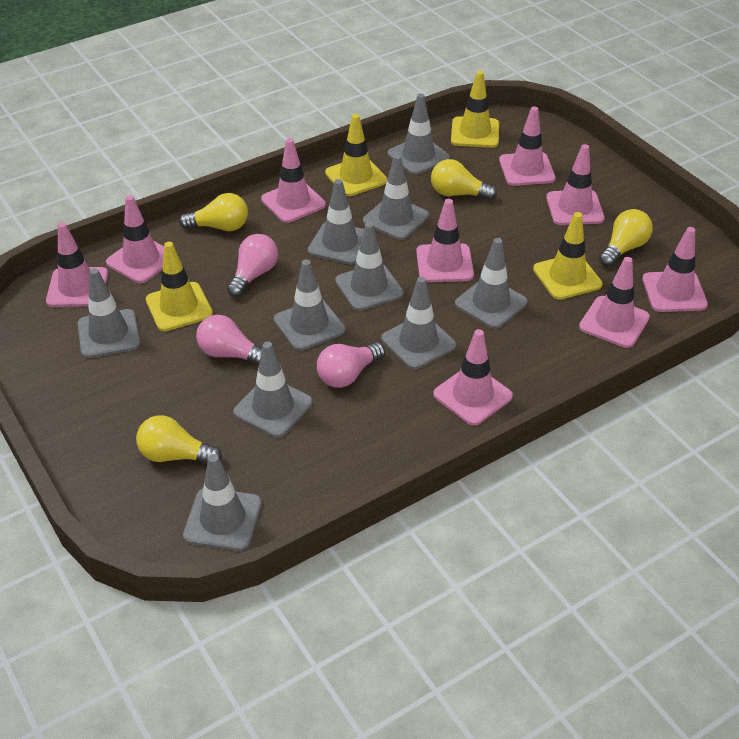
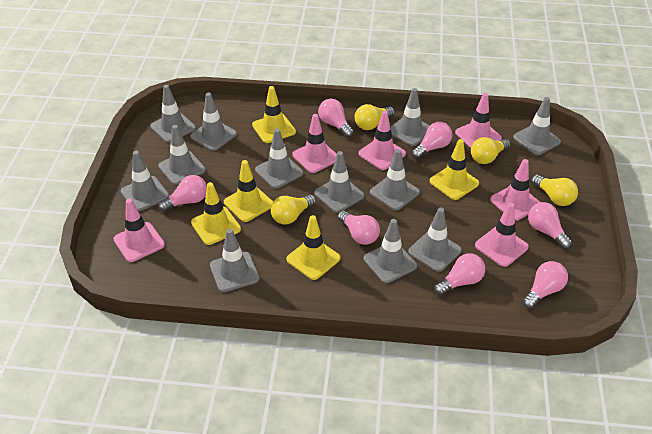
grey traffic cone: 10 -> 12
pink light bulb: 3 -> 7
pink traffic cone: 9 -> 6
yellow traffic cone: 4 -> 5

